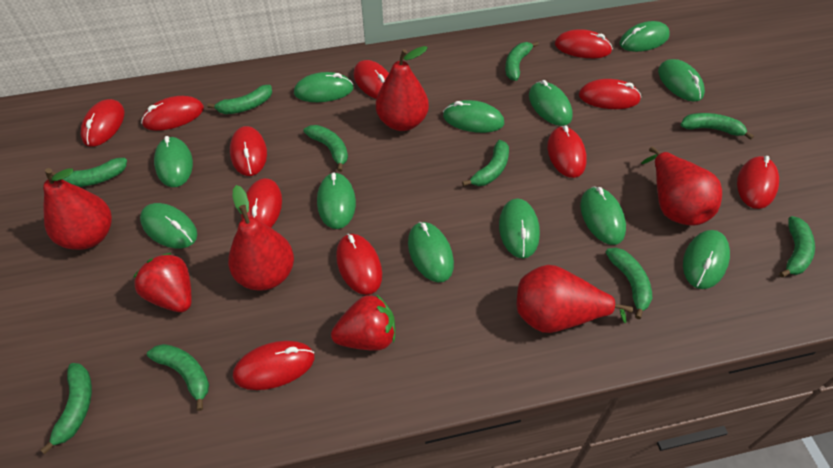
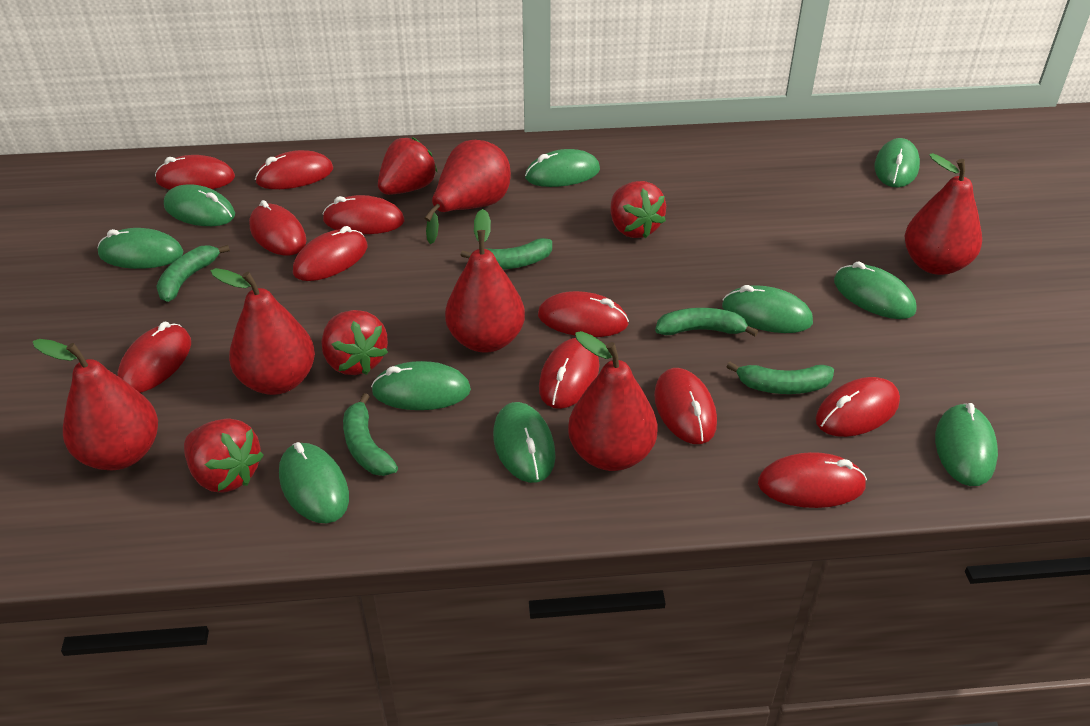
green banana: 10 -> 5
green mouse: 12 -> 10
red pear: 5 -> 6
red strawberry: 2 -> 4

